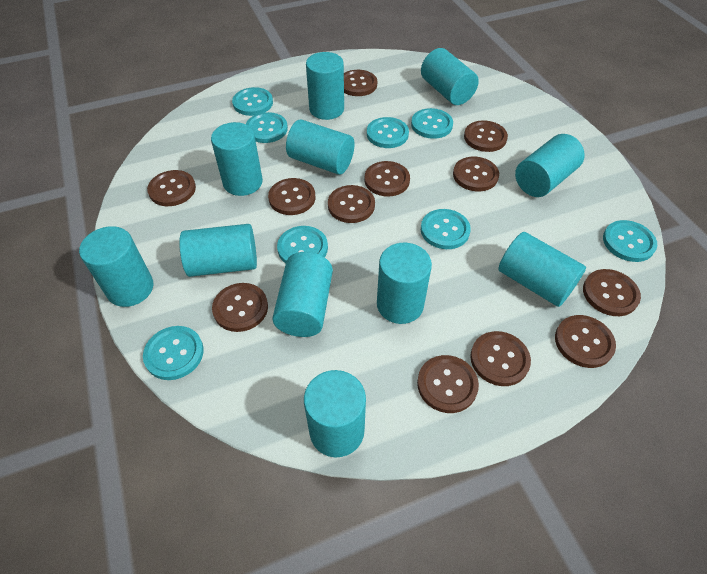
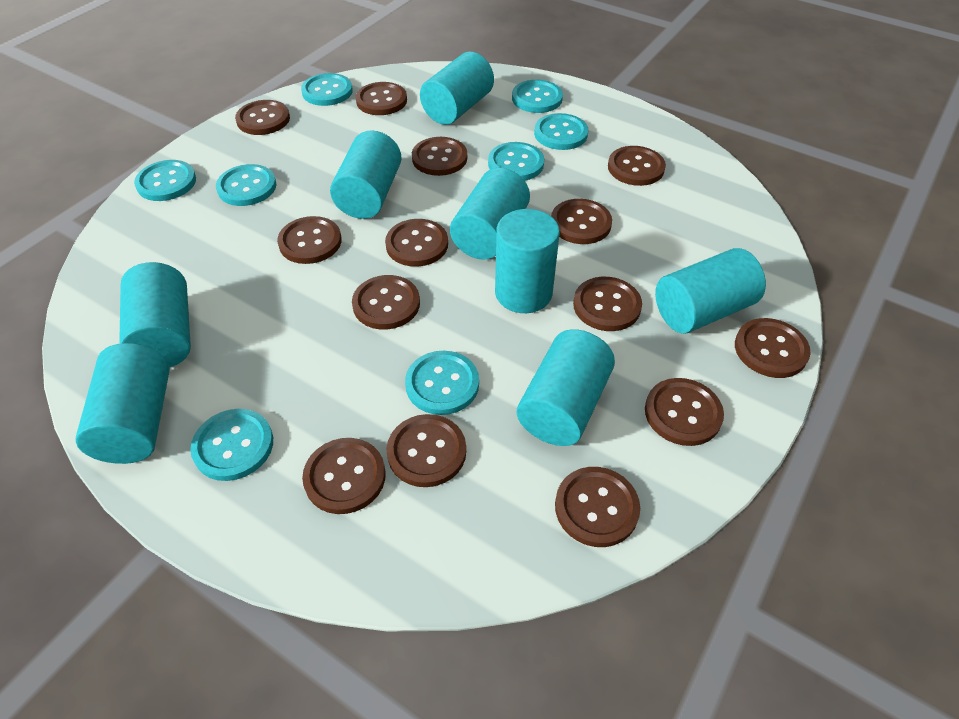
brown button: 12 -> 14
turquoise cylinder: 11 -> 8

